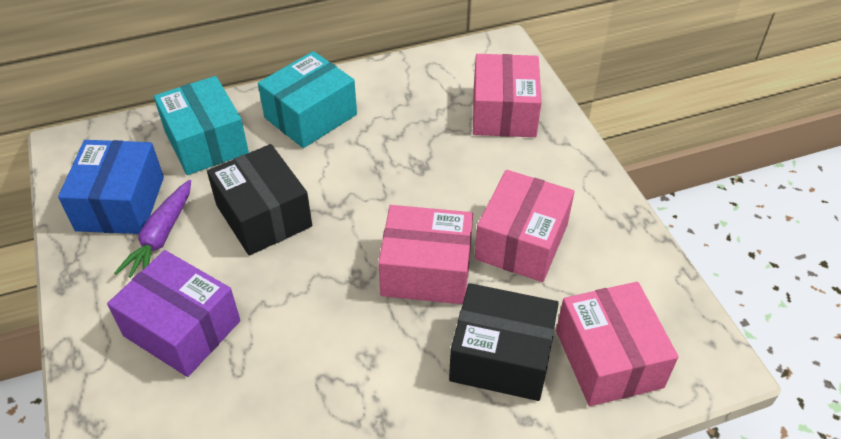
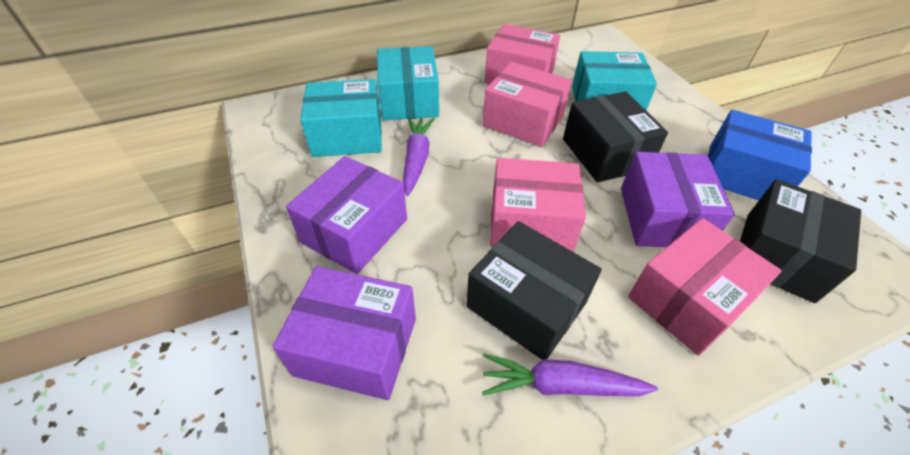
black box: 2 -> 3
purple box: 1 -> 3
purple carrot: 1 -> 2
turquoise box: 2 -> 3

